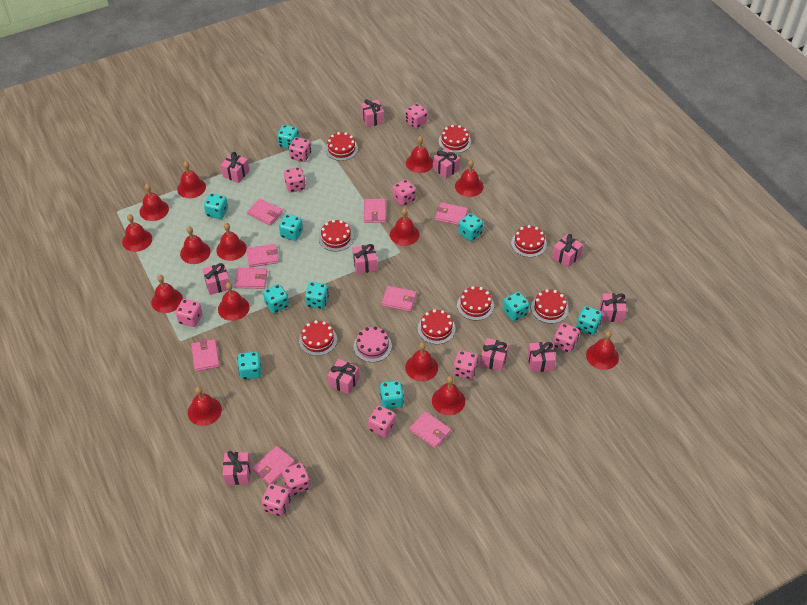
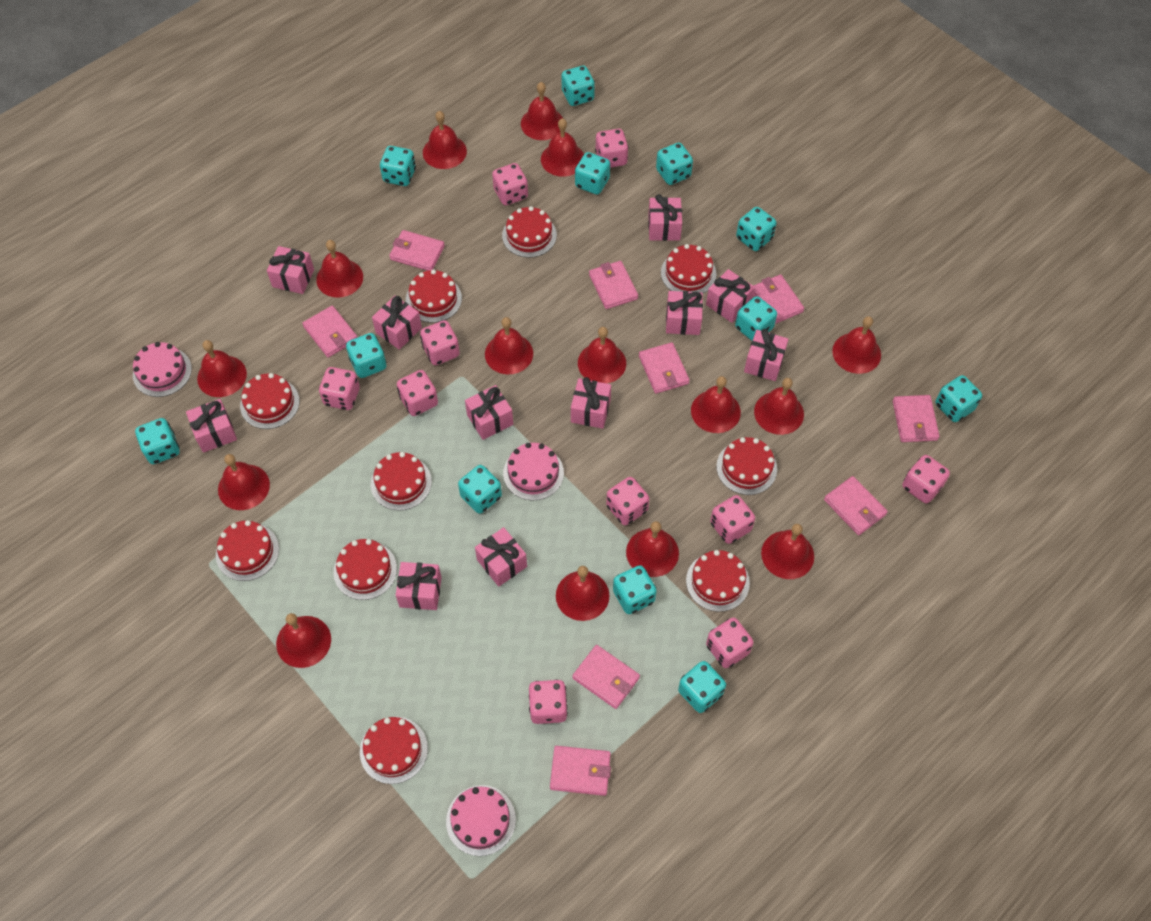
pink cake: 1 -> 3
red bell: 14 -> 15
red cake: 8 -> 10
turquoise dice: 10 -> 12

